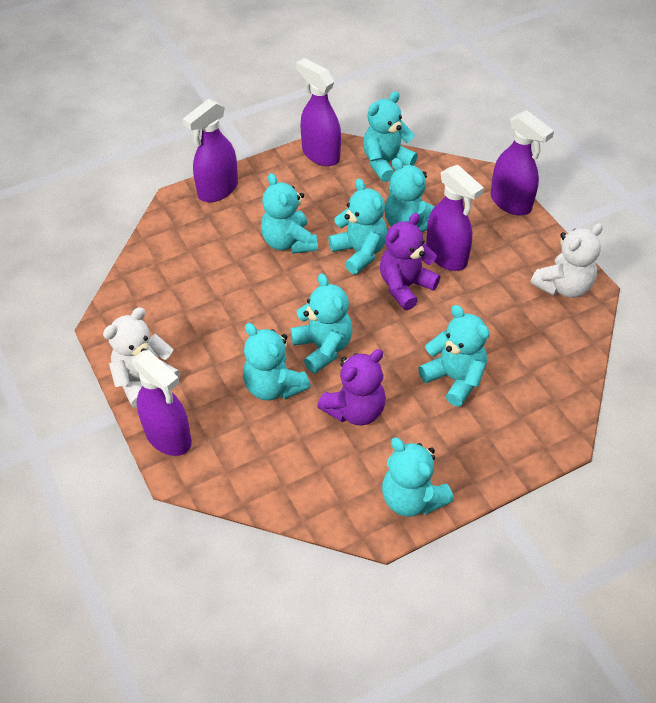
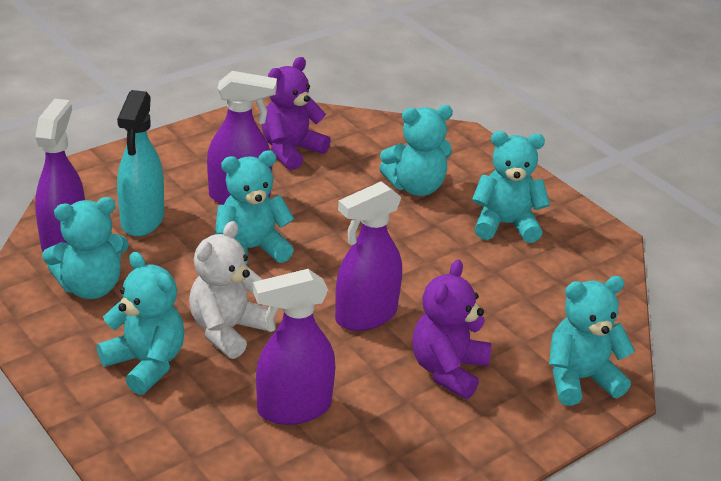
purple spray bottle: 5 -> 4
turquoise spray bottle: 0 -> 1
turquoise teddy bear: 8 -> 6
white teddy bear: 2 -> 1

